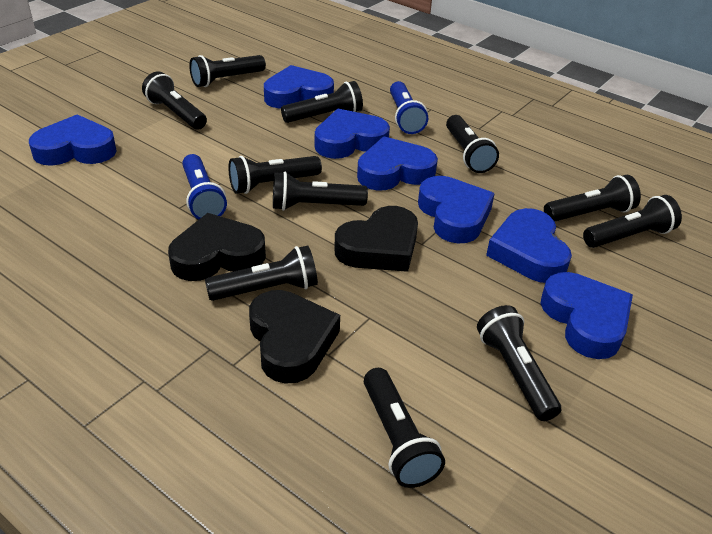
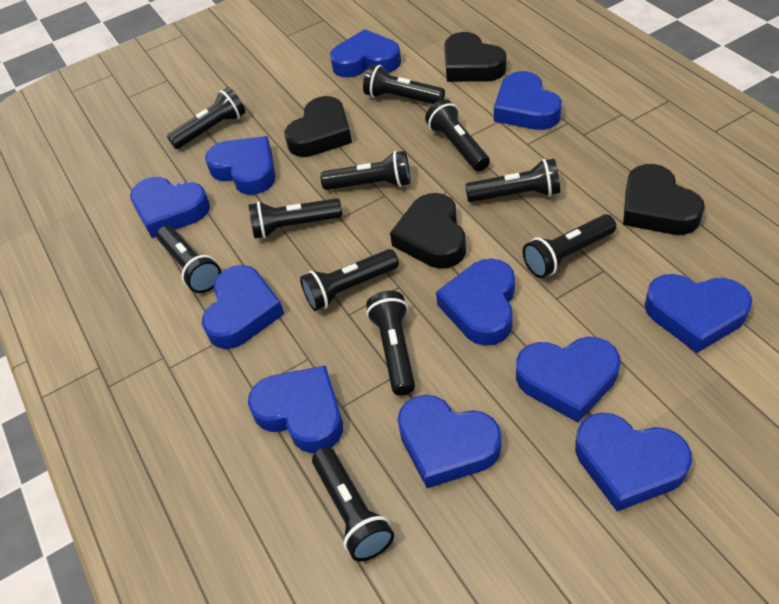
black heart: 3 -> 4
blue flashlight: 2 -> 0
blue heart: 7 -> 11

